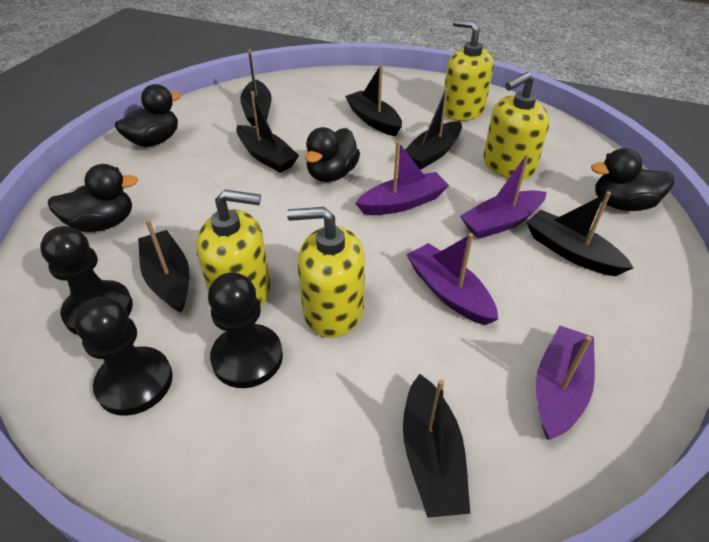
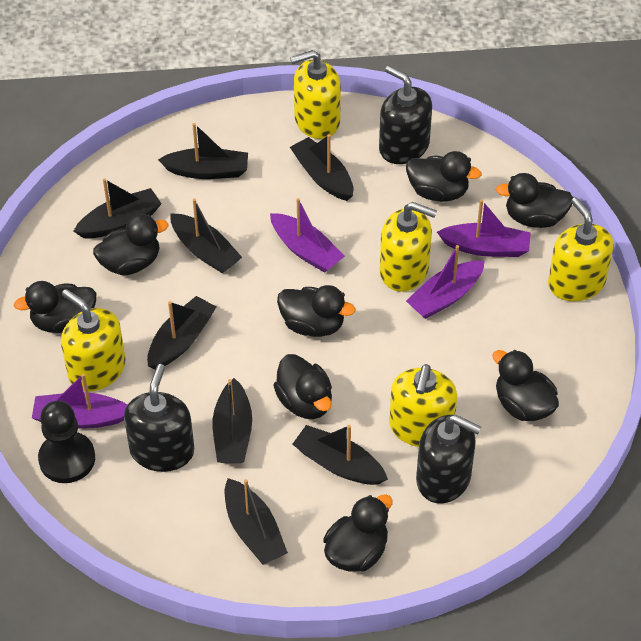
black boat: 7 -> 8
black duck: 4 -> 8
black pawn: 3 -> 1
black soap dispenser: 0 -> 3
yellow soap dispenser: 4 -> 5

